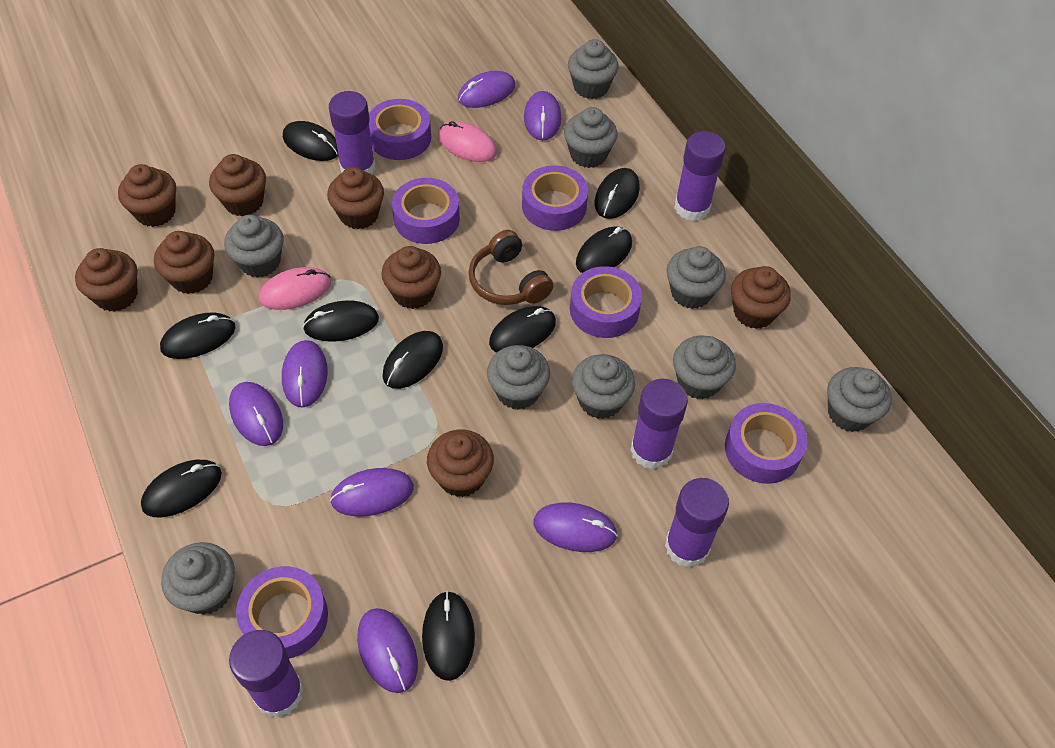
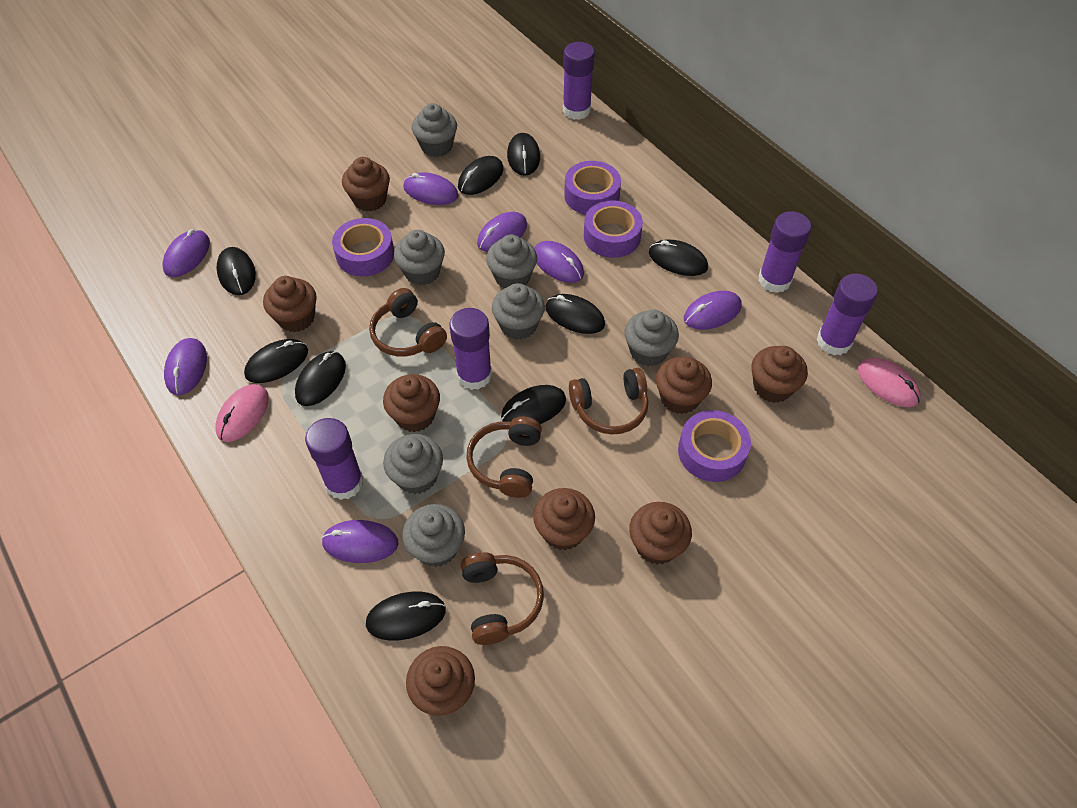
brown headphones: 1 -> 4
grey cupcake: 9 -> 7
purple tape: 6 -> 4

